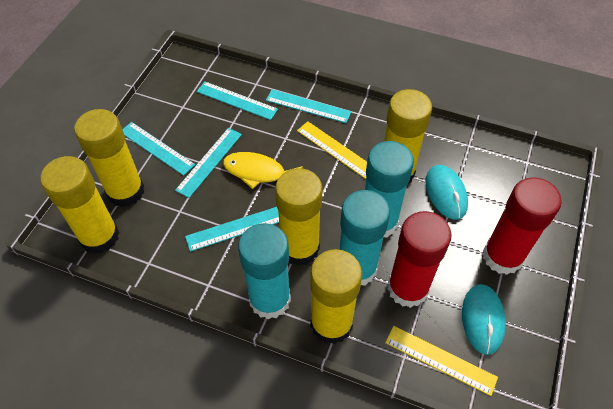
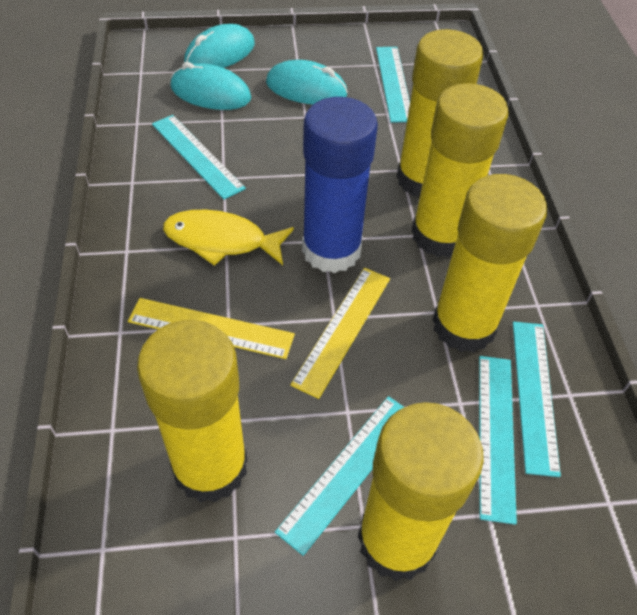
blue glue stick: 0 -> 1
red glue stick: 2 -> 0
turquoise glue stick: 3 -> 0
turquoise mouse: 2 -> 3

